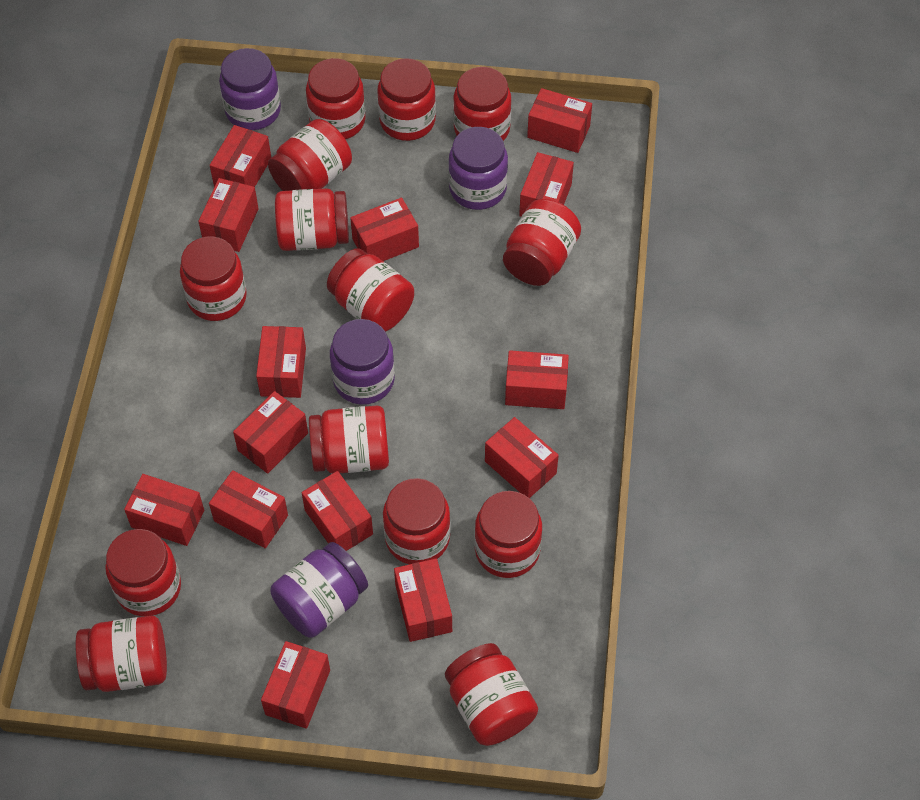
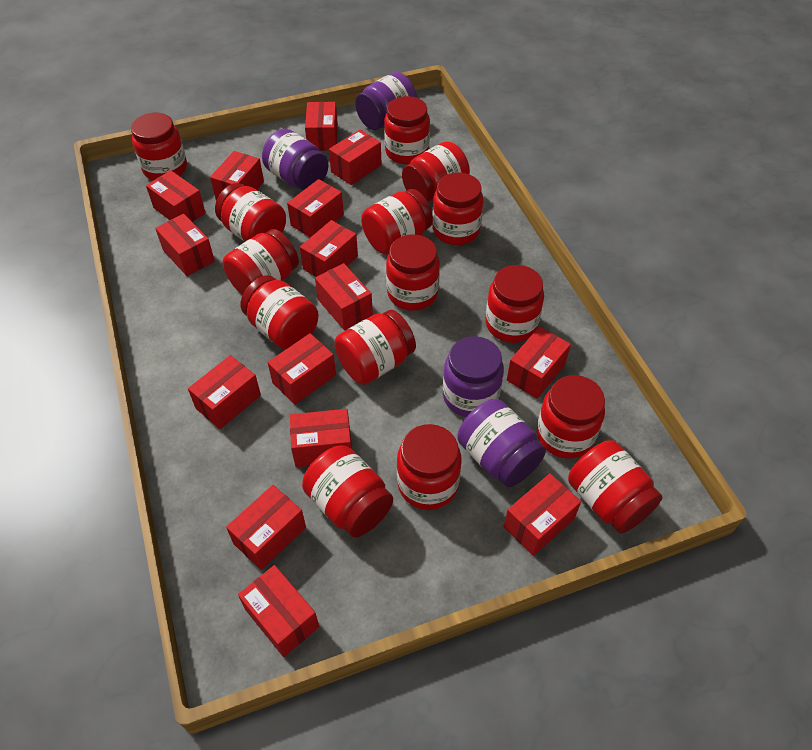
red box: 14 -> 15
red jar: 14 -> 15

